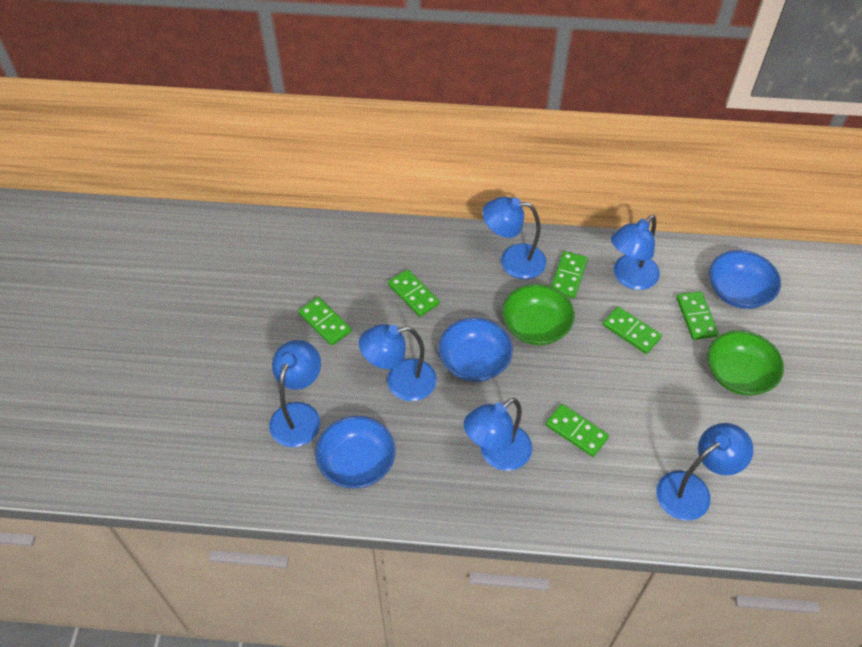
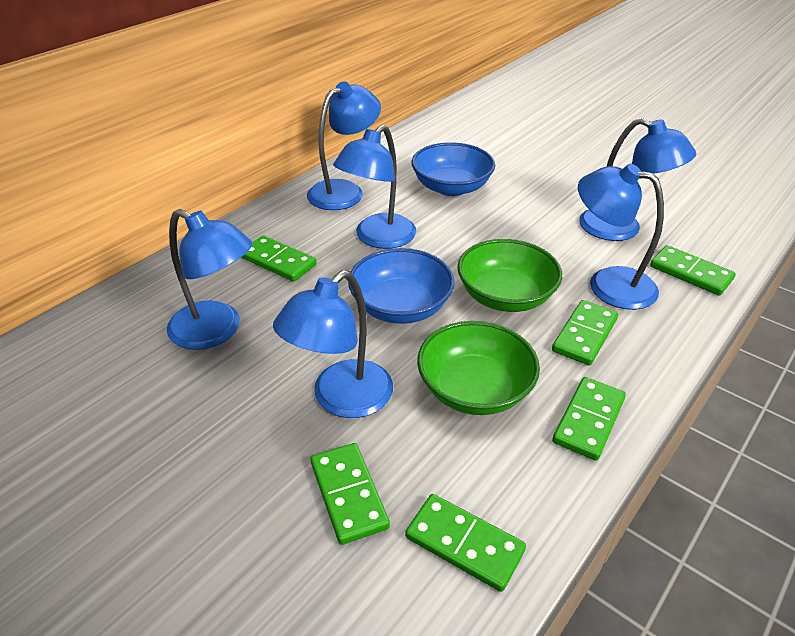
blue bowl: 3 -> 2

